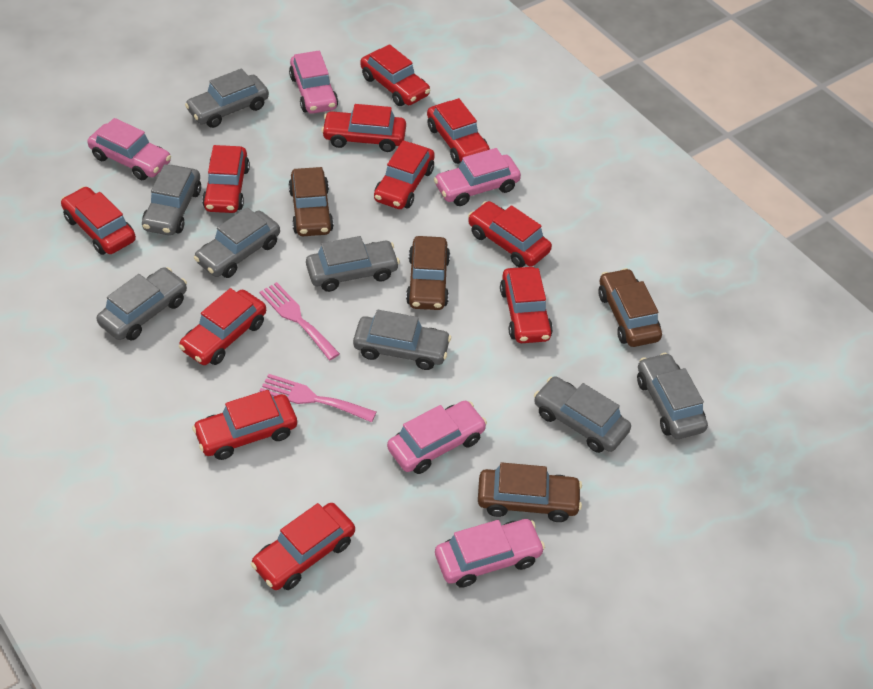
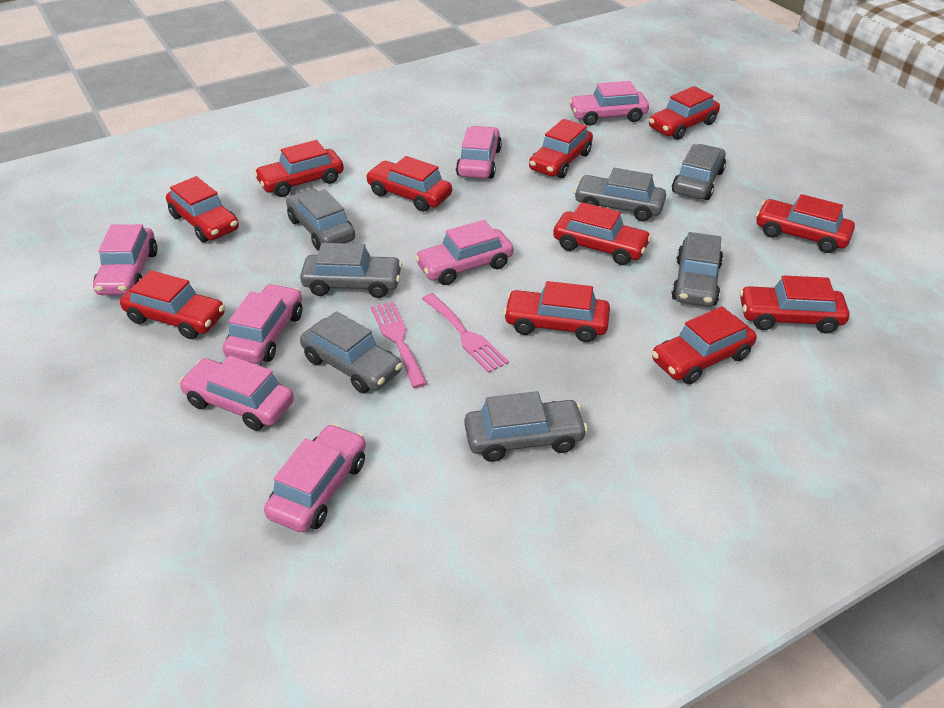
brown car: 4 -> 0
grey car: 8 -> 7
pink car: 5 -> 7

